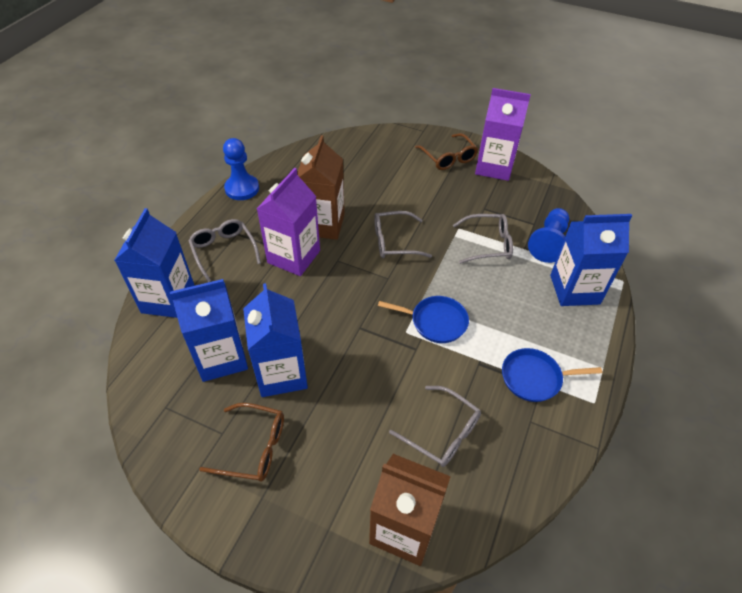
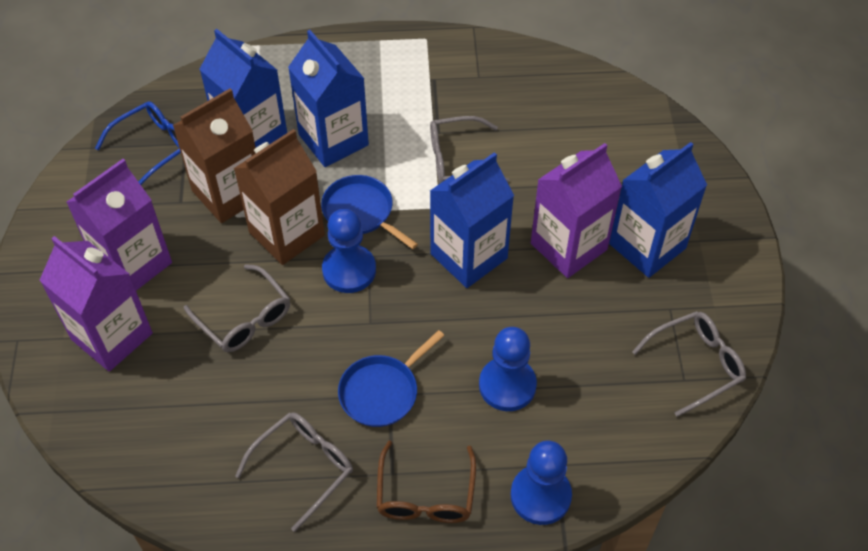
blue glasses: 0 -> 1
blue pawn: 2 -> 3
brown glasses: 2 -> 1
purple carton: 2 -> 3

